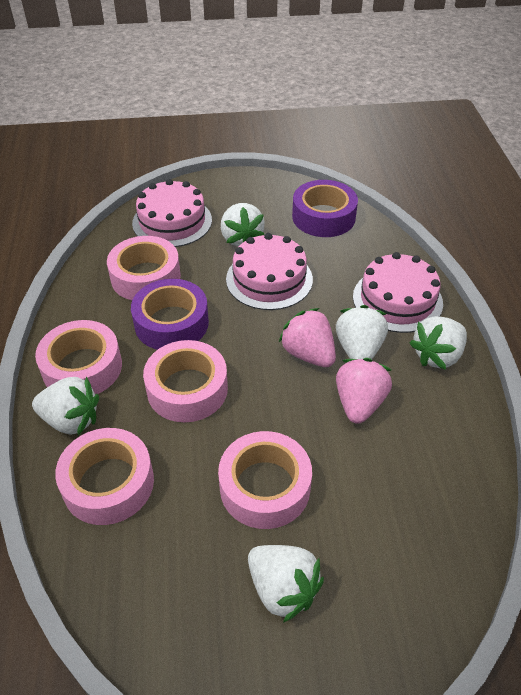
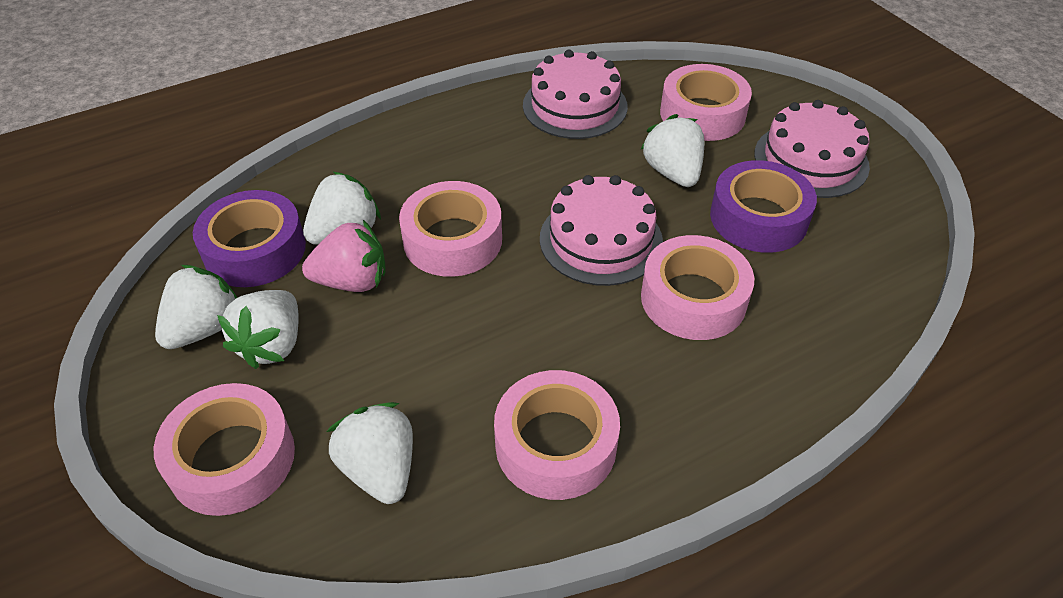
pink strawberry: 2 -> 1

